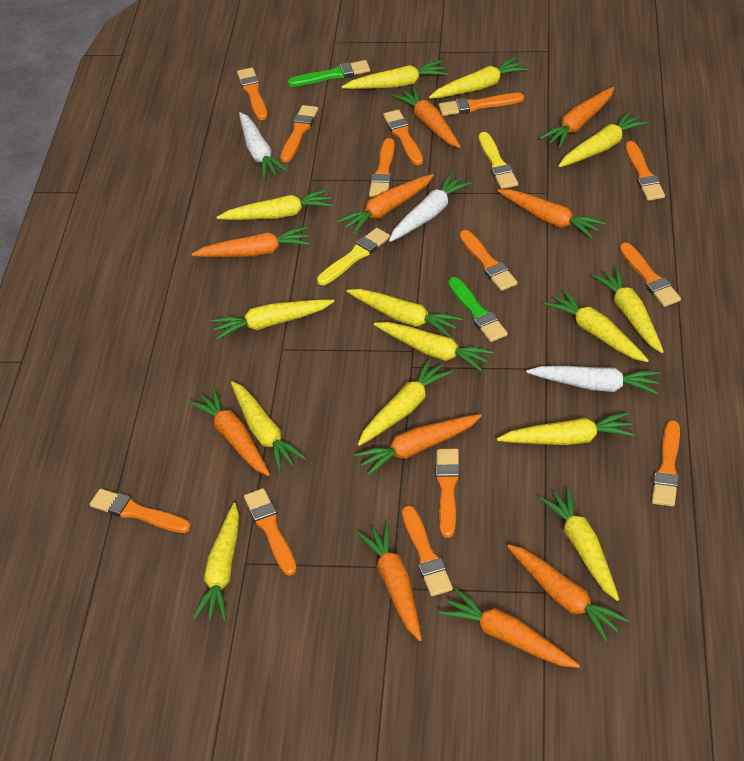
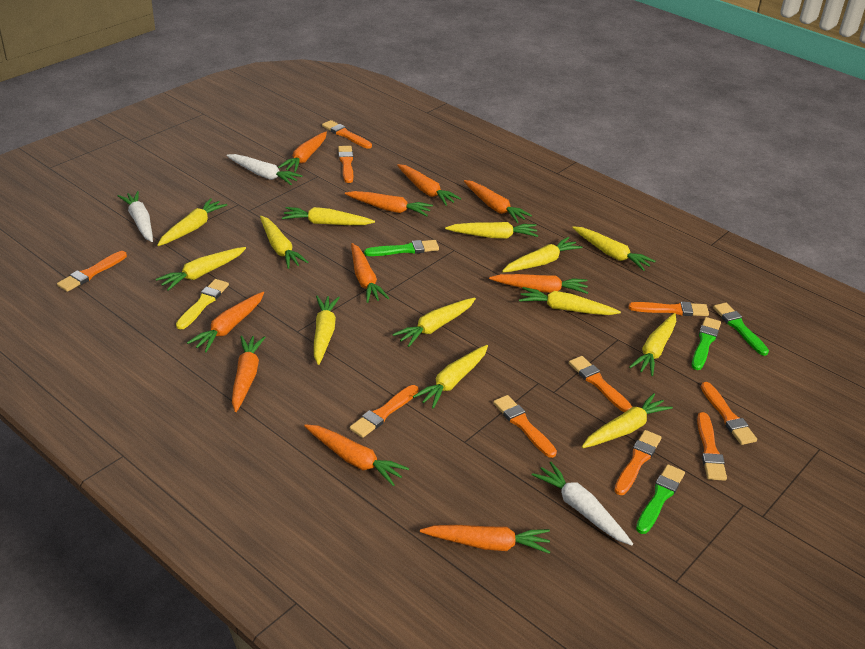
green brush: 2 -> 4
orange brush: 13 -> 10
yellow brush: 2 -> 1
yellow carrot: 14 -> 13

